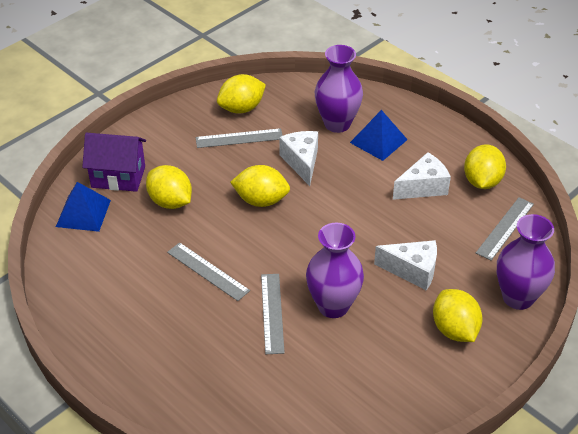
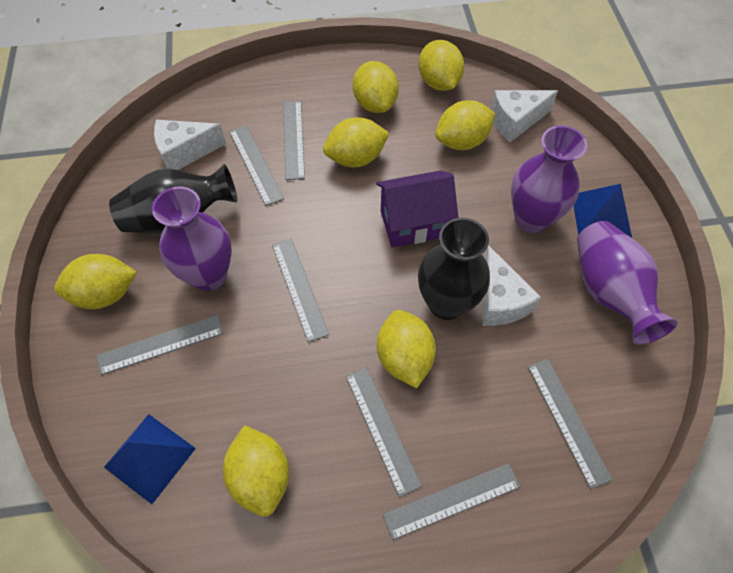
black vase: 0 -> 2
grey ruler: 4 -> 7
yellow lemon: 5 -> 7

